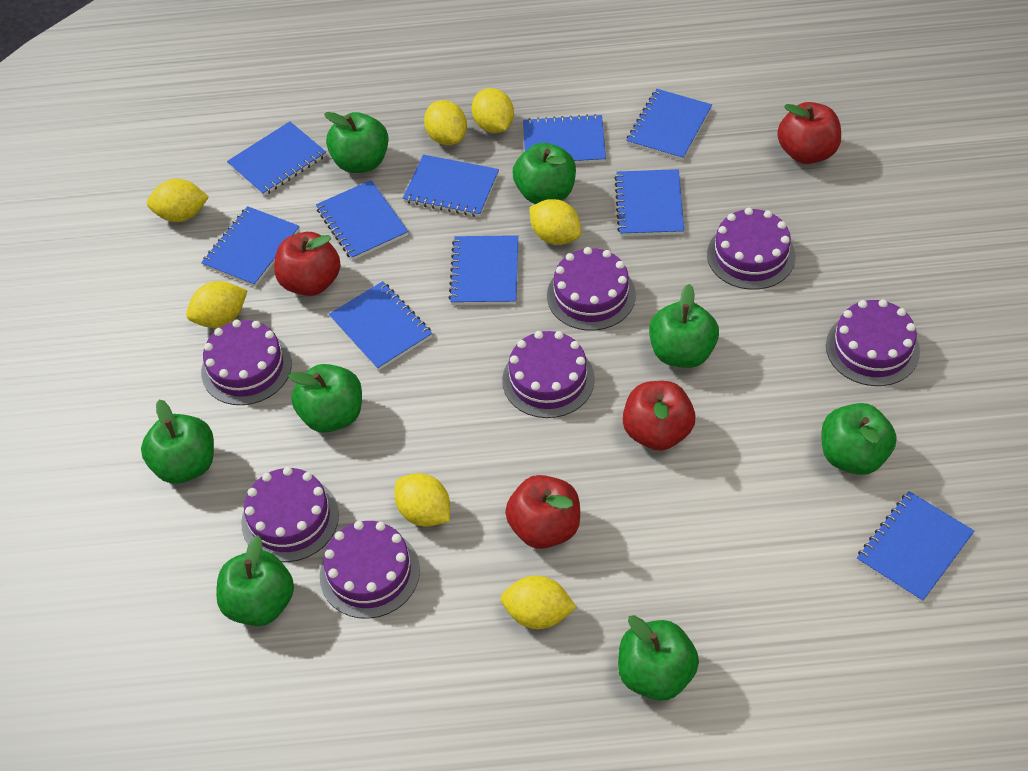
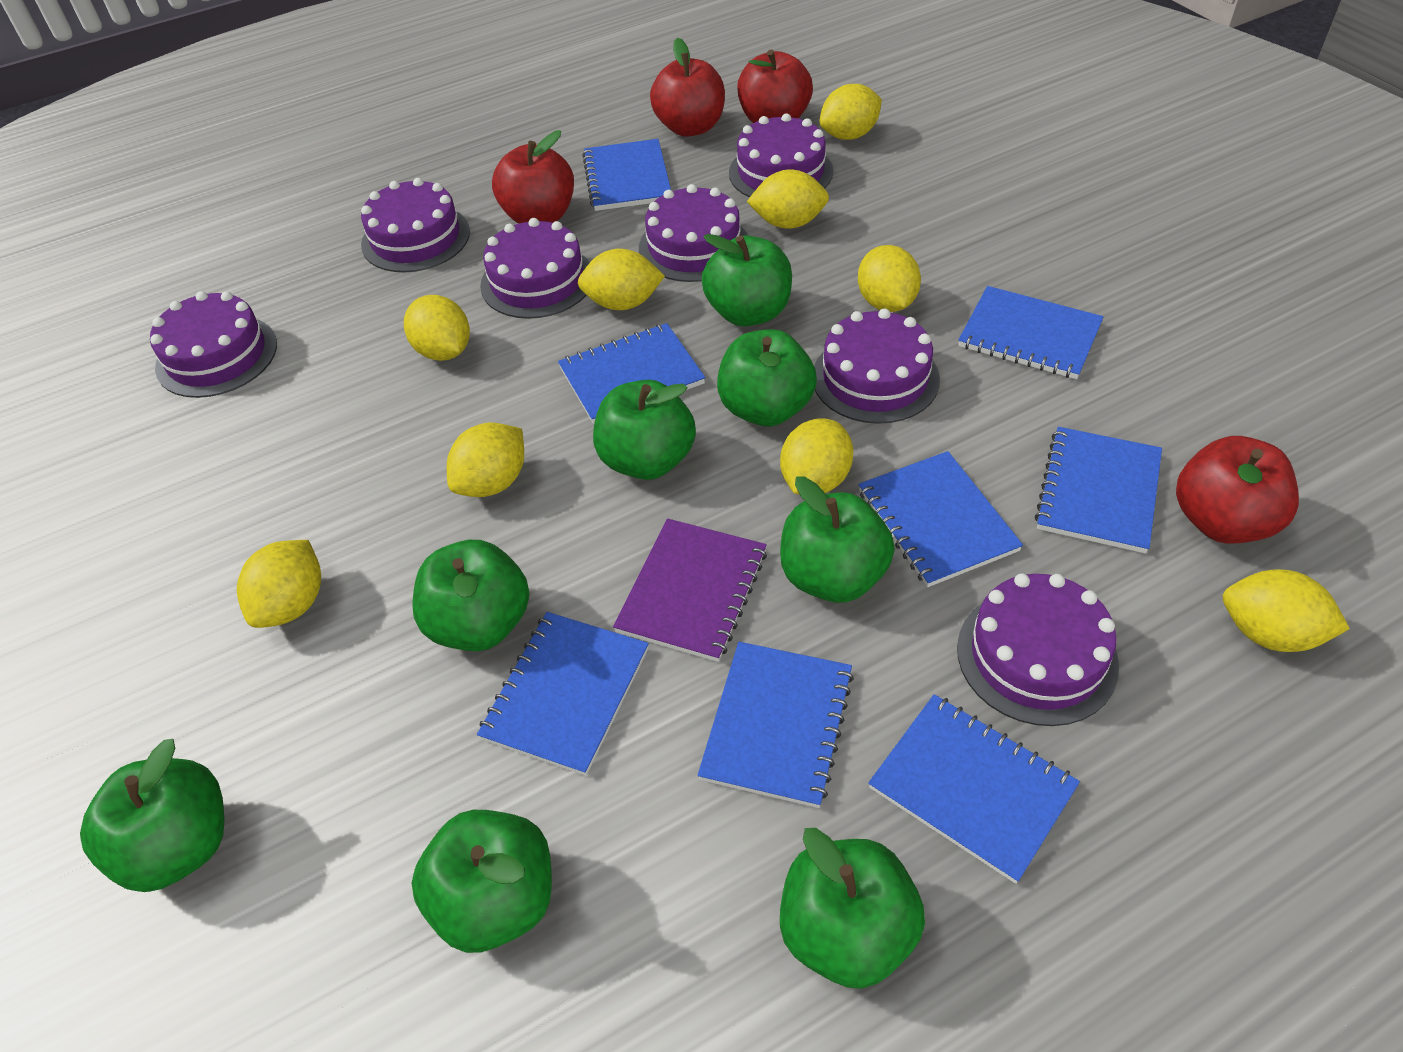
blue notebook: 10 -> 8
purple notebook: 0 -> 1
yellow lemon: 7 -> 9

